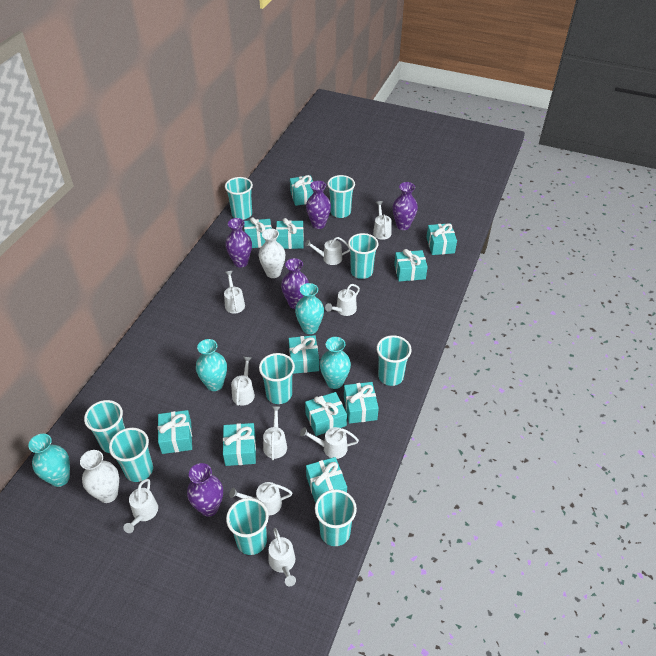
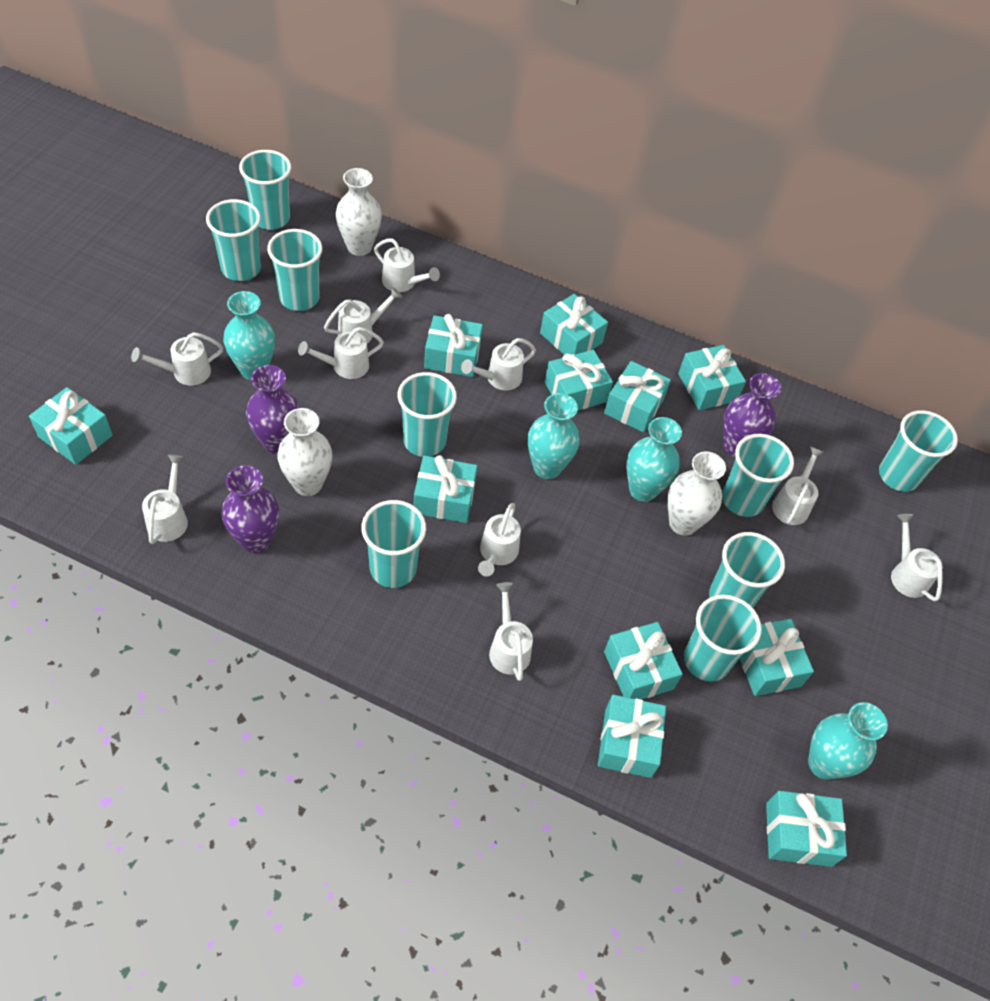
purple vase: 5 -> 3
white vase: 2 -> 3

